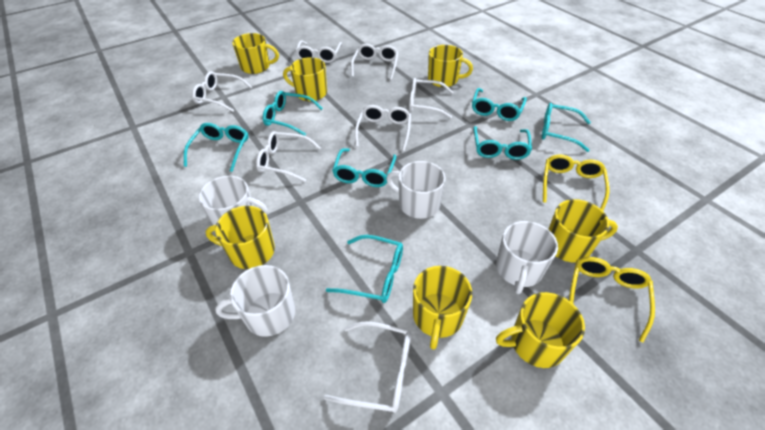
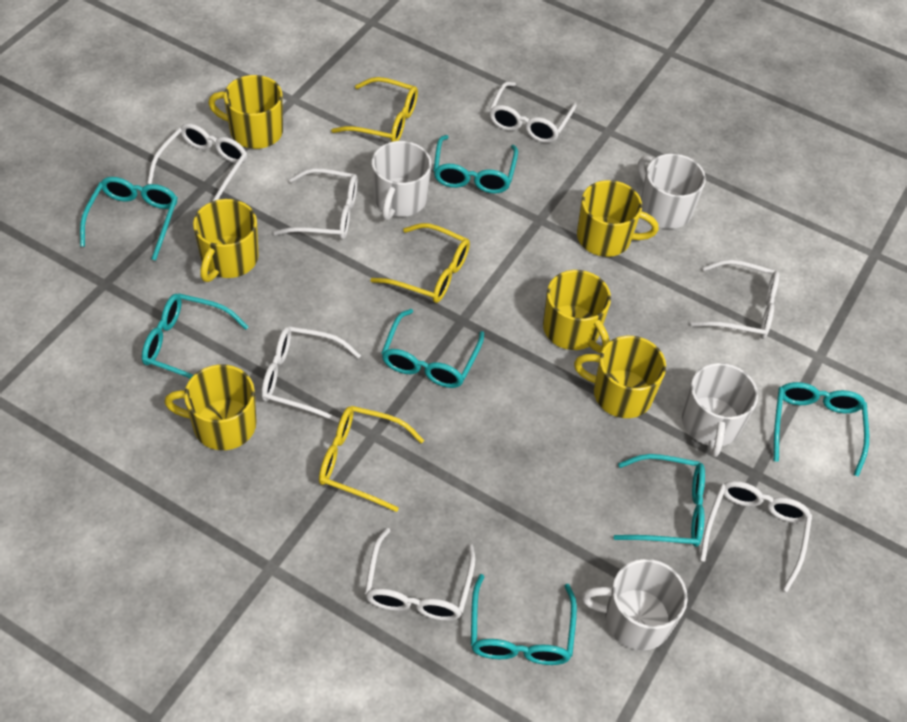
yellow glasses: 2 -> 3
yellow mug: 7 -> 6

